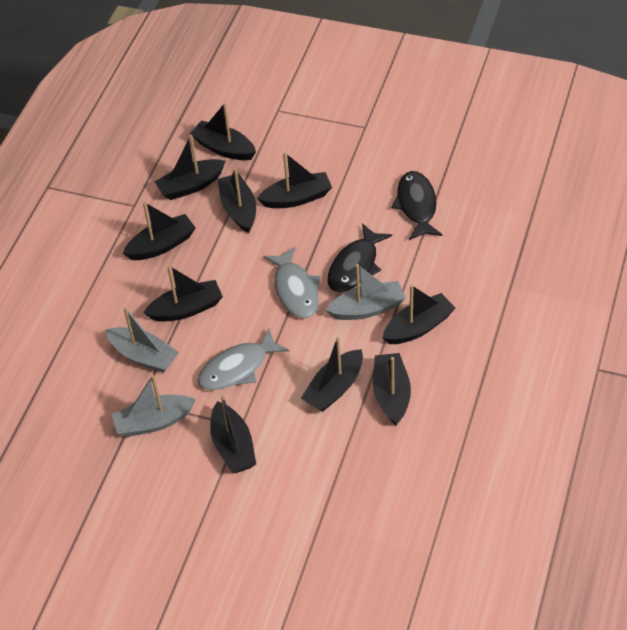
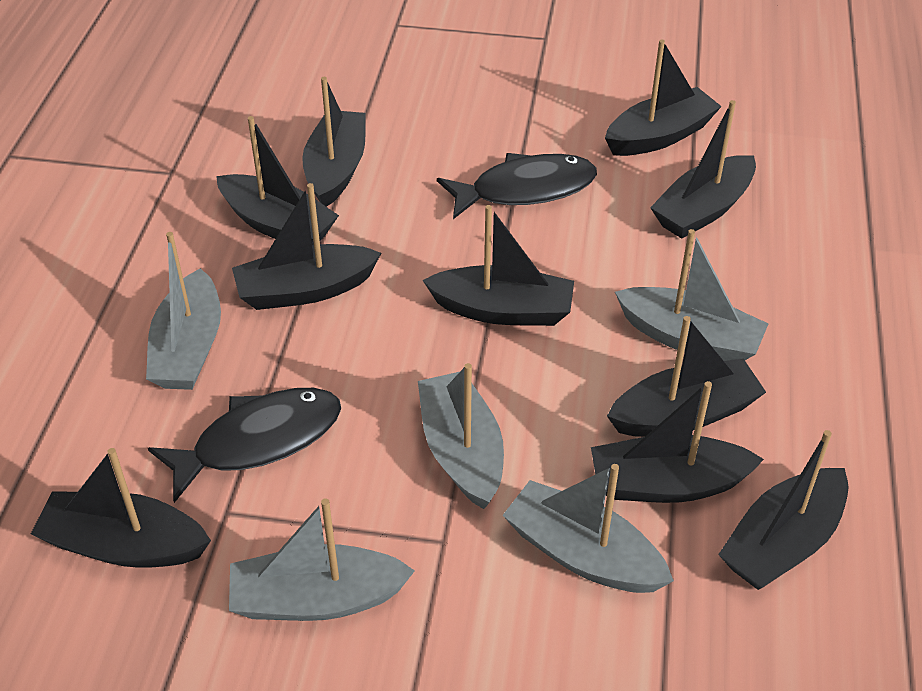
grey boat: 3 -> 5
grey fish: 2 -> 0

